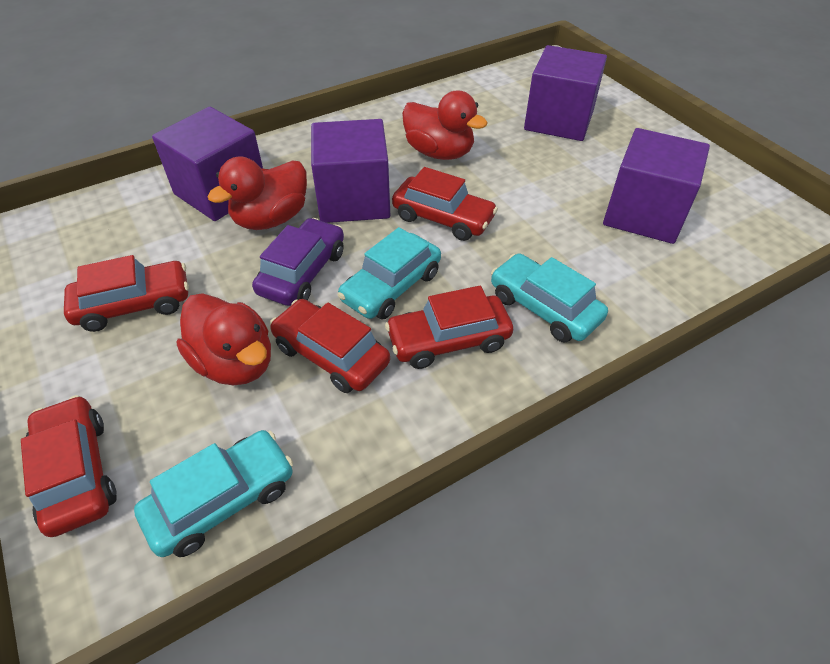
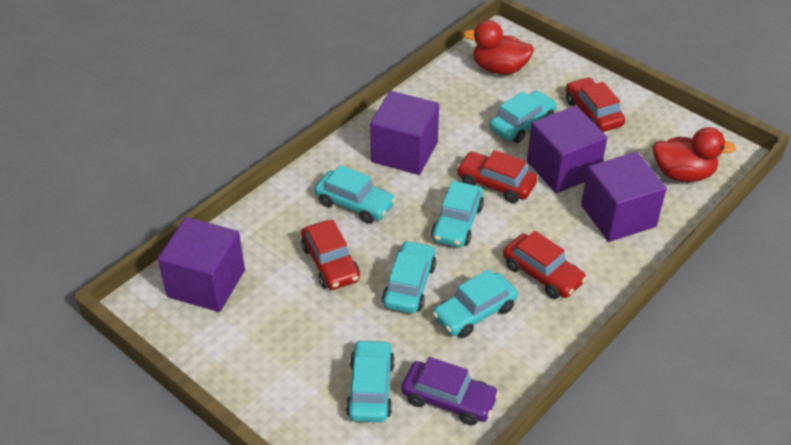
red car: 5 -> 4
red duck: 3 -> 2
turquoise car: 3 -> 6

